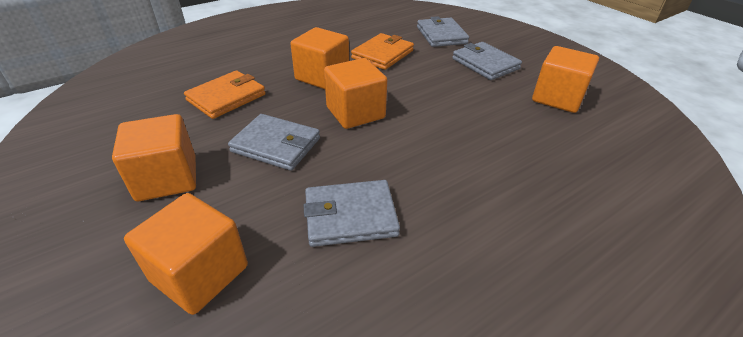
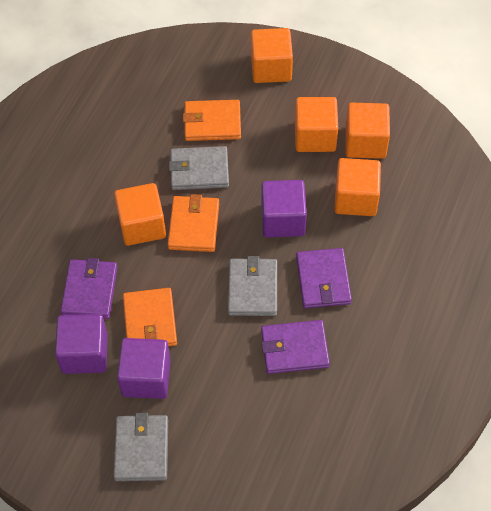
grey wallet: 4 -> 3
orange wallet: 2 -> 3
purple cube: 0 -> 3
purple wallet: 0 -> 3

